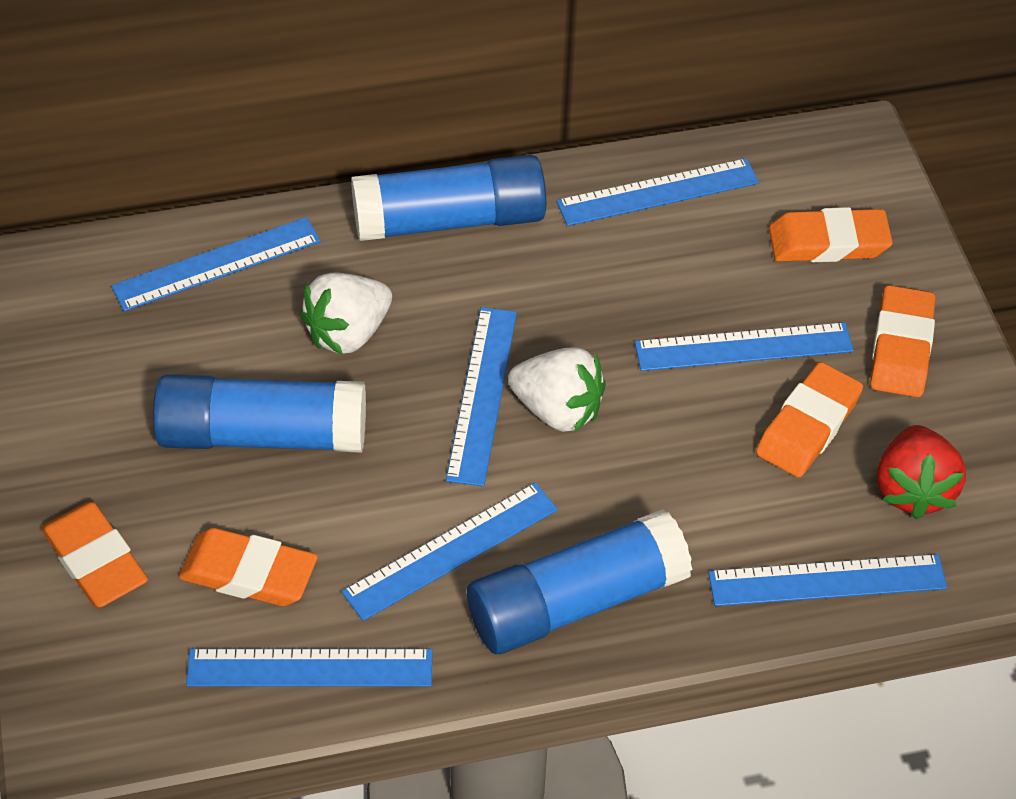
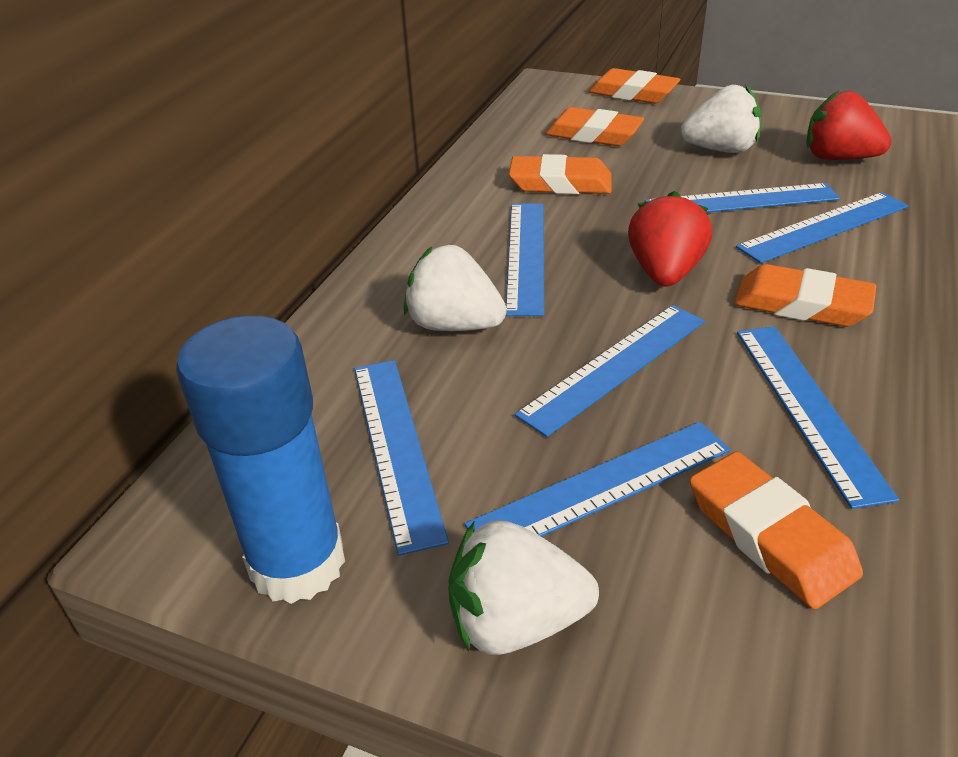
blue glue stick: 3 -> 1
red strawberry: 1 -> 2
white strawberry: 2 -> 3

